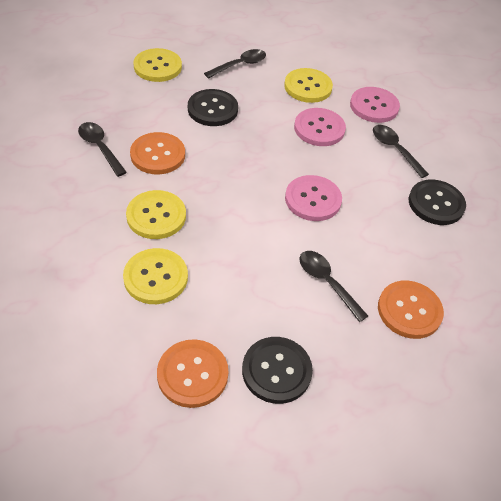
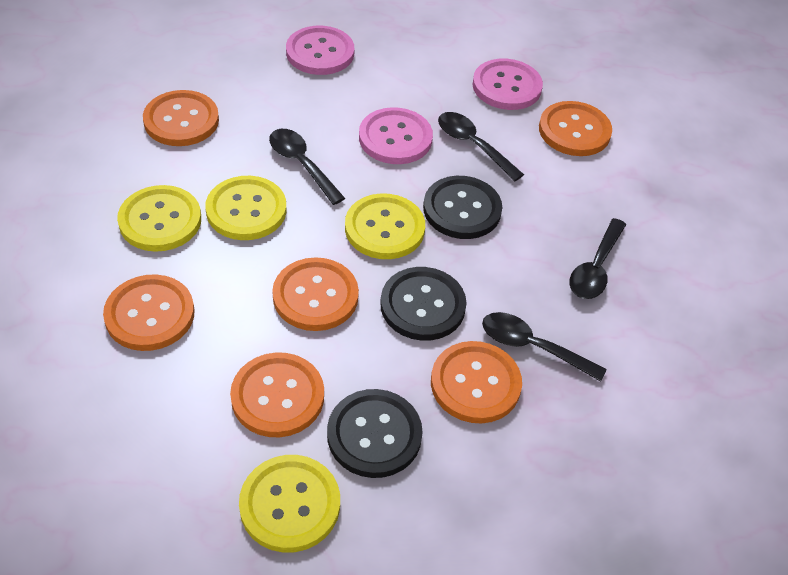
orange button: 3 -> 6

